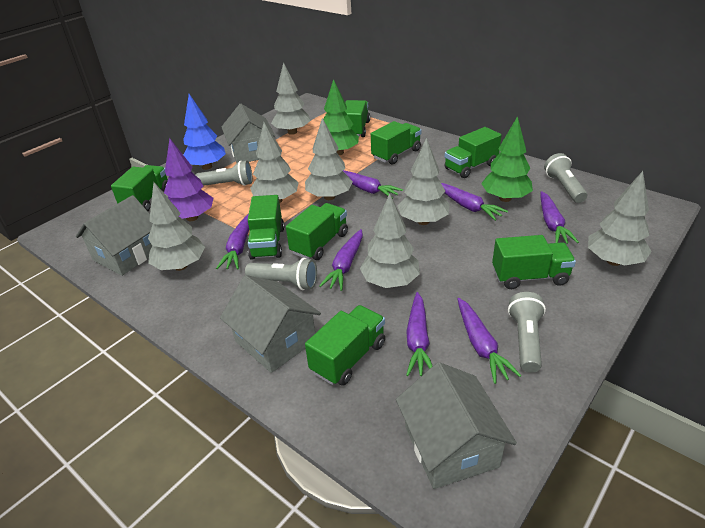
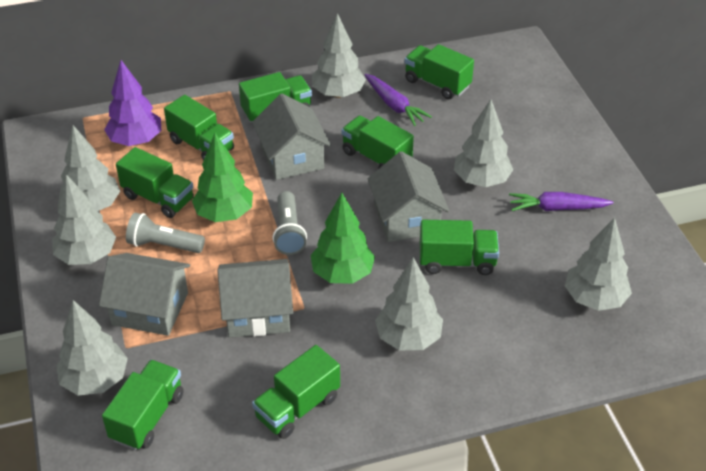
blue tree: 1 -> 0
grey flashlight: 4 -> 2
purple carrot: 7 -> 2

